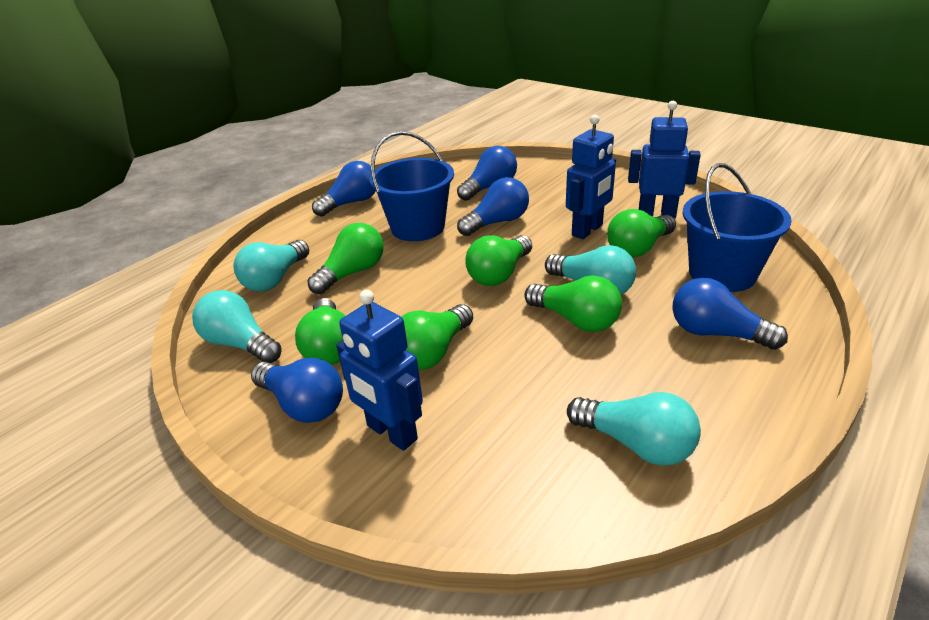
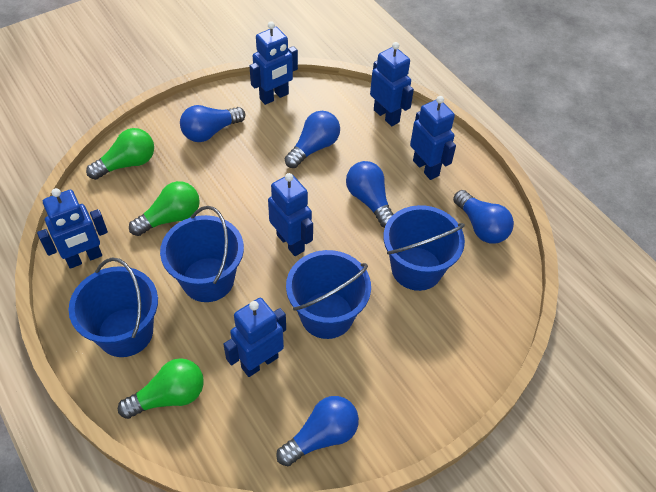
blue bucket: 2 -> 4
blue robot: 3 -> 6
green light bulb: 6 -> 3
turquoise light bulb: 4 -> 0

